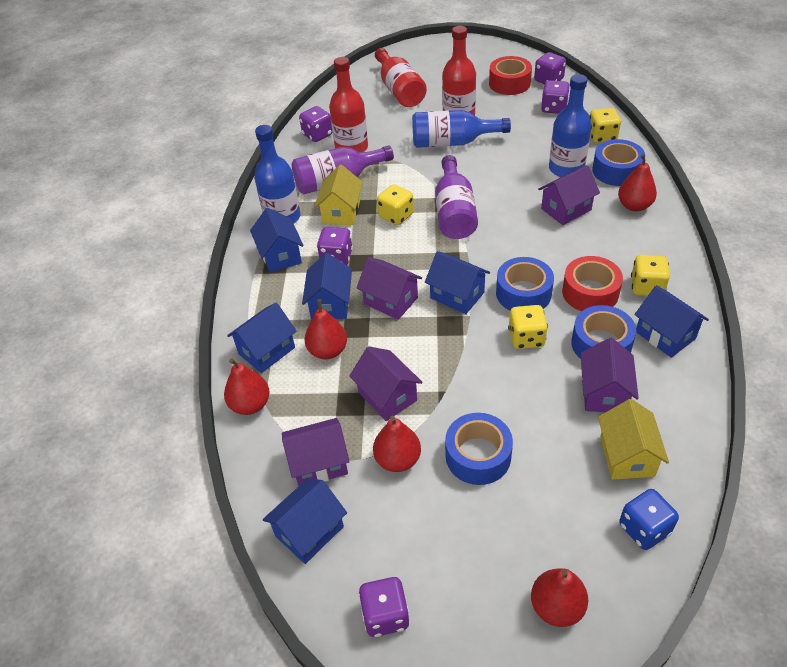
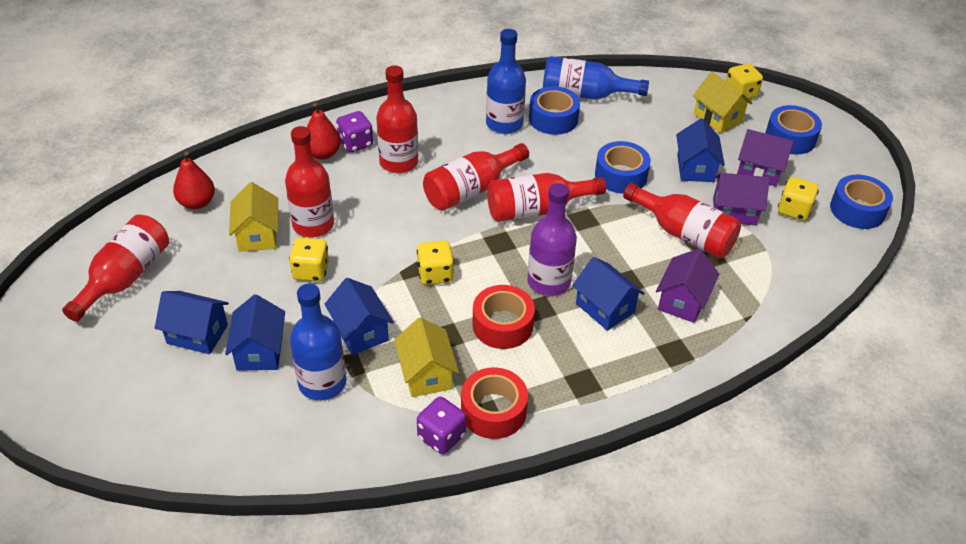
blue dice: 1 -> 0
blue house: 6 -> 5
purple bottle: 2 -> 1
purple dice: 5 -> 2
purple house: 5 -> 3
red bottle: 3 -> 6
red pear: 5 -> 2
yellow house: 2 -> 3

